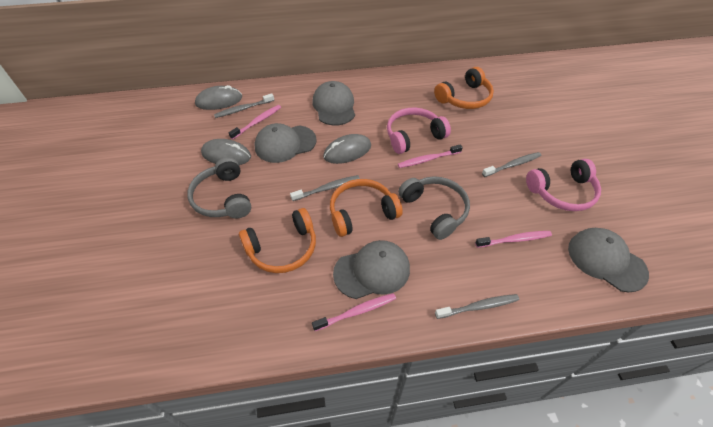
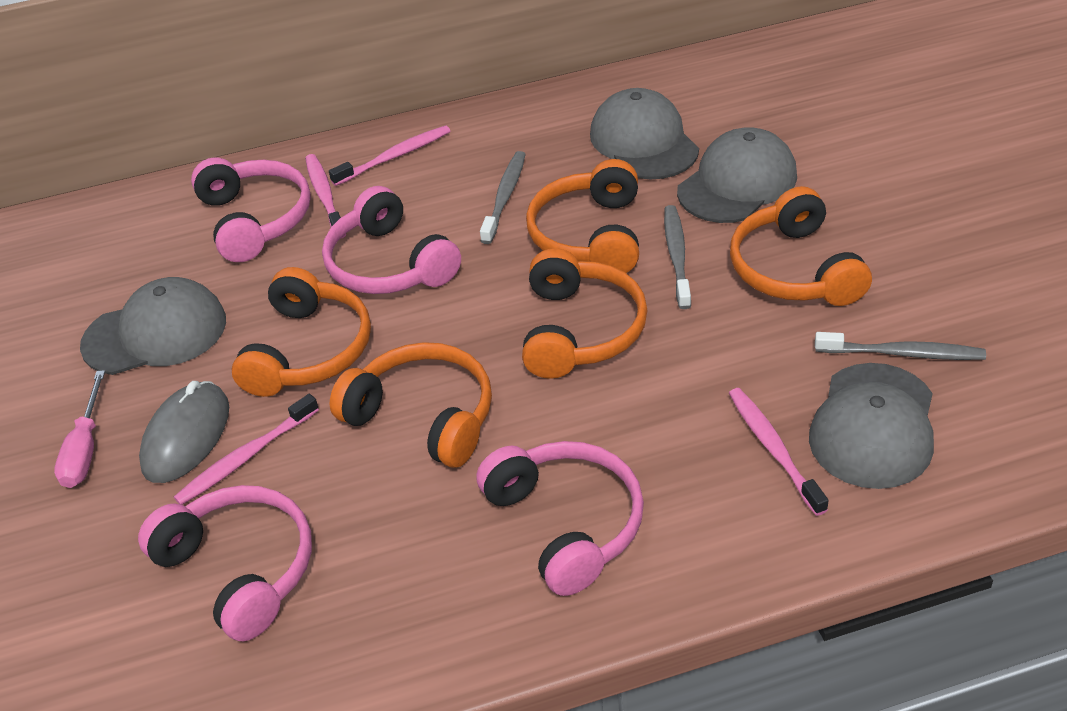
grey headphones: 2 -> 0
grey mouse: 3 -> 1
grey toothbrush: 4 -> 3
orange headphones: 3 -> 5
pink headphones: 2 -> 4
pink screwdriver: 0 -> 1

